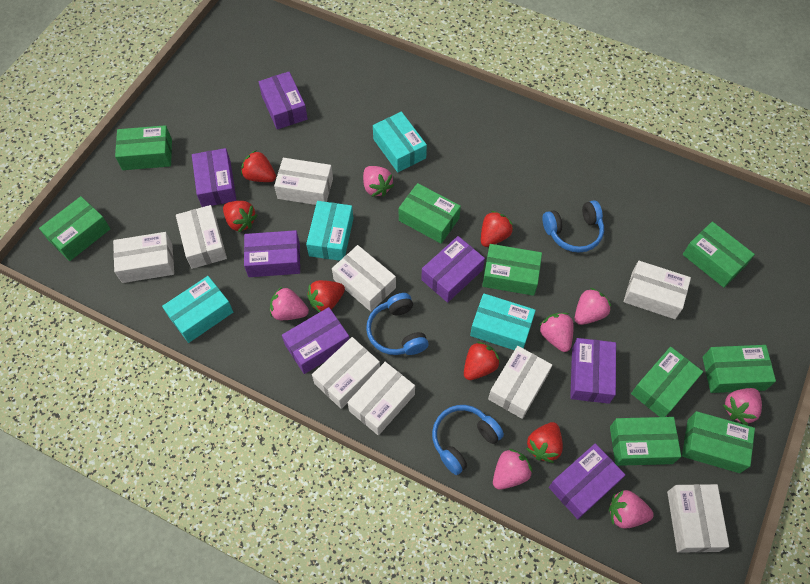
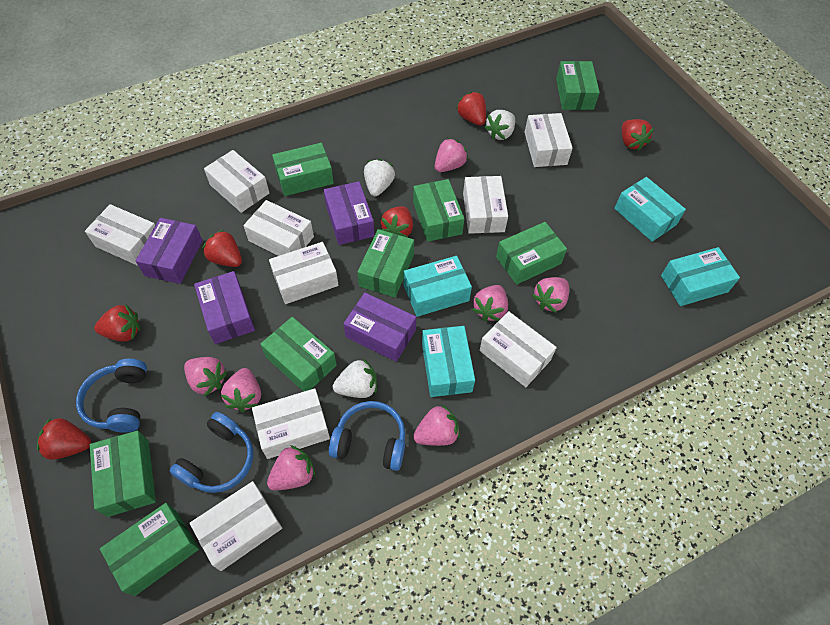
green box: 9 -> 8
purple box: 7 -> 4
white strawberry: 0 -> 3

